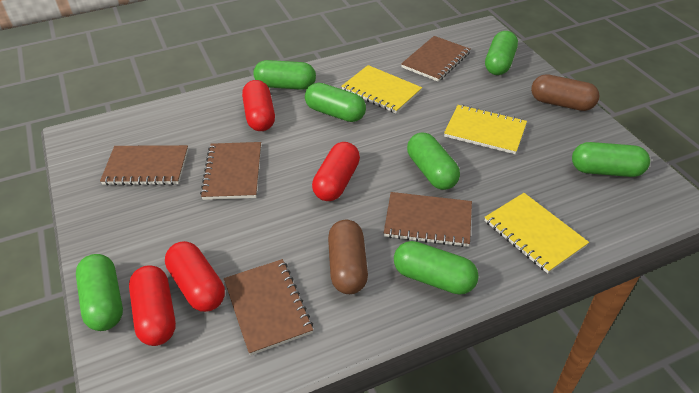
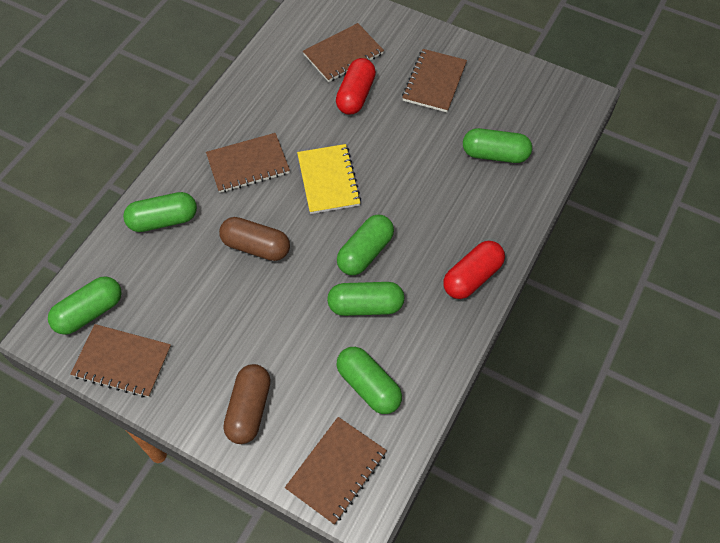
green capsule: 7 -> 6
red capsule: 4 -> 2
yellow notebook: 3 -> 1

